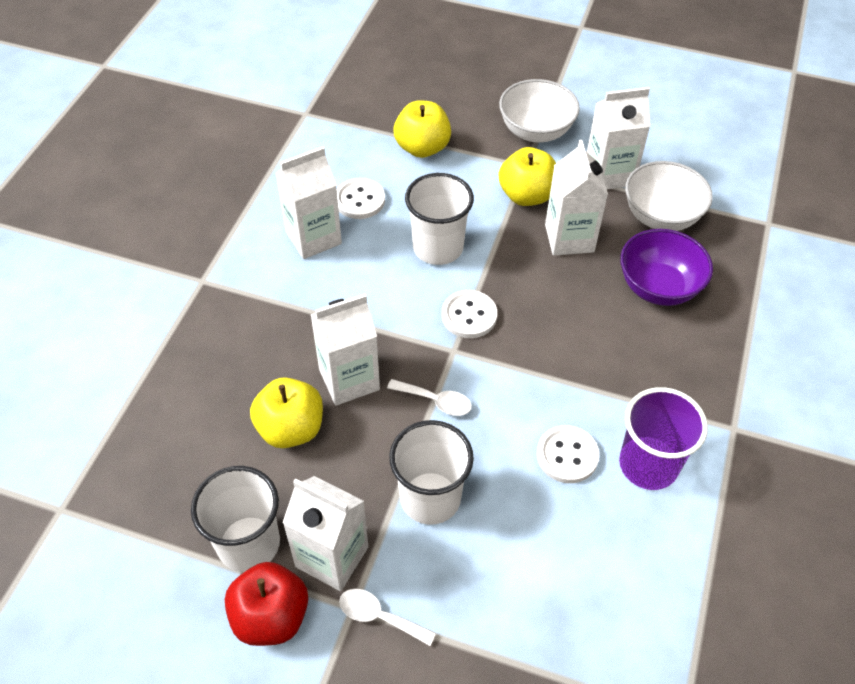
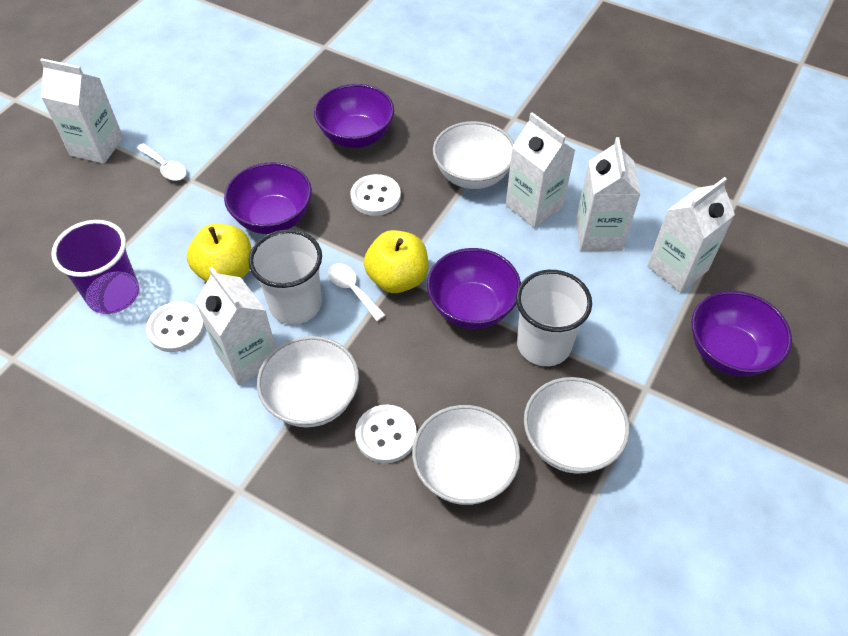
purple bowl: 1 -> 4
red apple: 1 -> 0
white bowl: 2 -> 4
white cup: 3 -> 2
yellow apple: 3 -> 2

